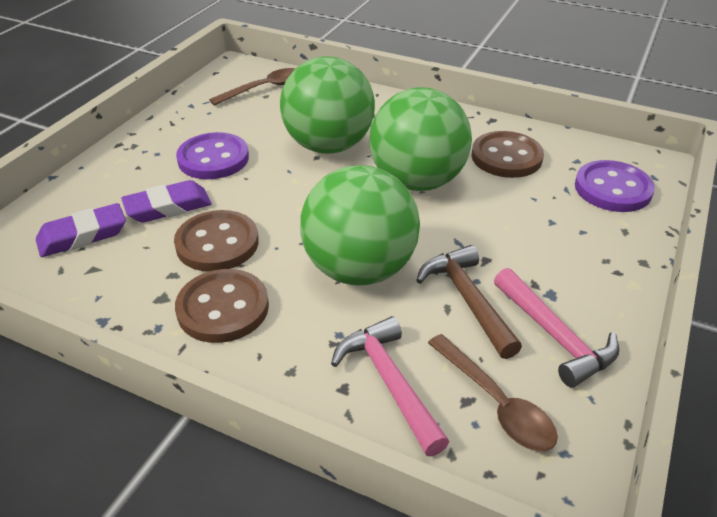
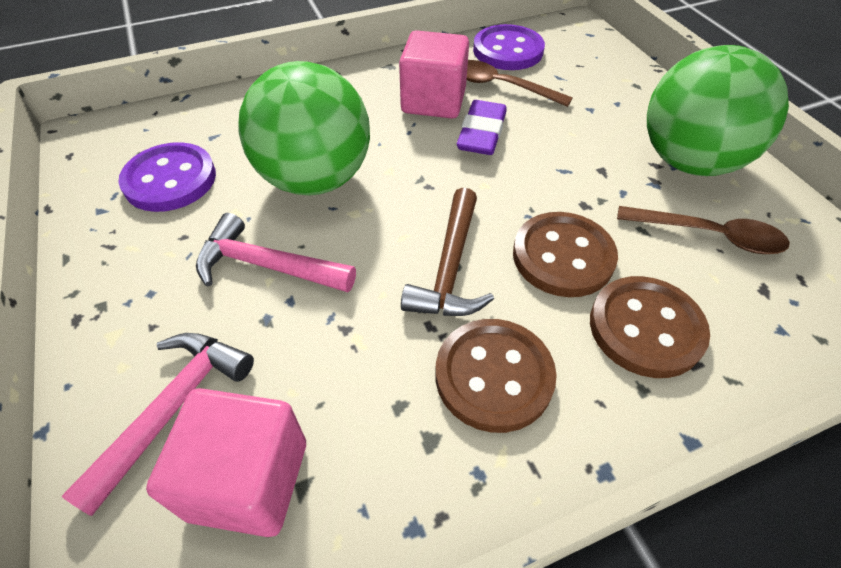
green ball: 3 -> 2
pink cube: 0 -> 2
purple eraser: 2 -> 1

